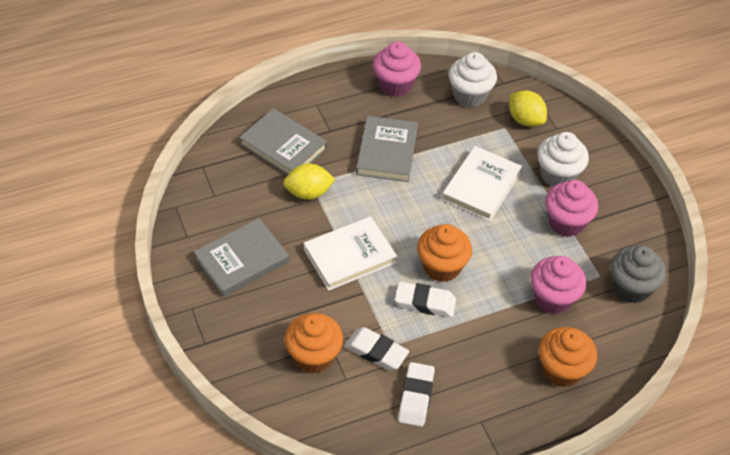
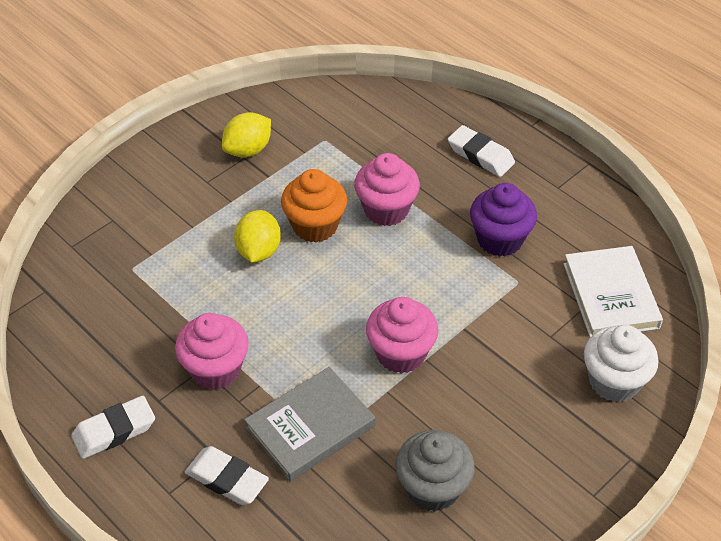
grey book: 3 -> 1
orange cupcake: 3 -> 1
purple cupcake: 0 -> 1
white book: 2 -> 1
white cupcake: 2 -> 1

